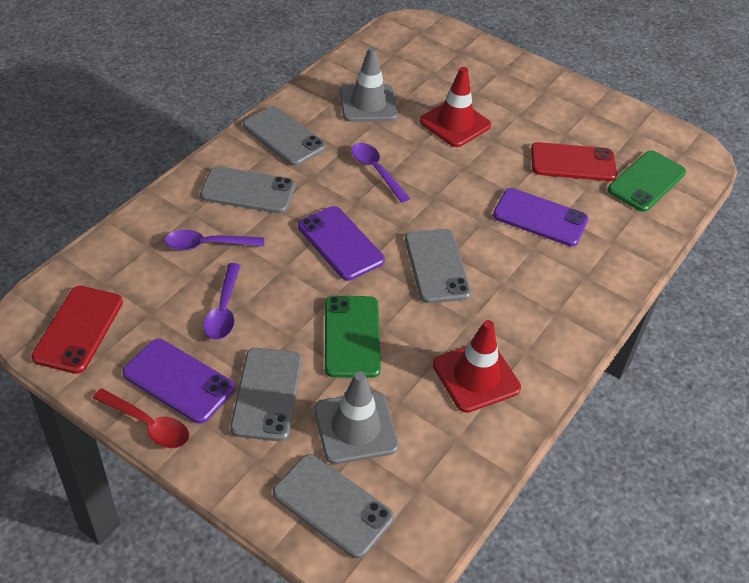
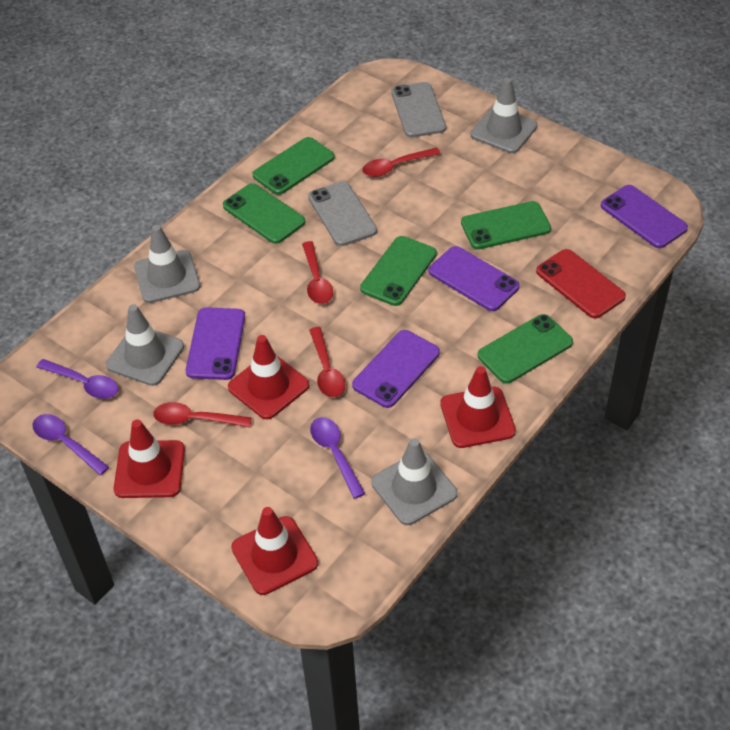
green phone: 2 -> 5
grey phone: 5 -> 2
grey traffic cone: 2 -> 4
purple phone: 3 -> 4
red phone: 2 -> 1
red spoon: 1 -> 4
red traffic cone: 2 -> 4

